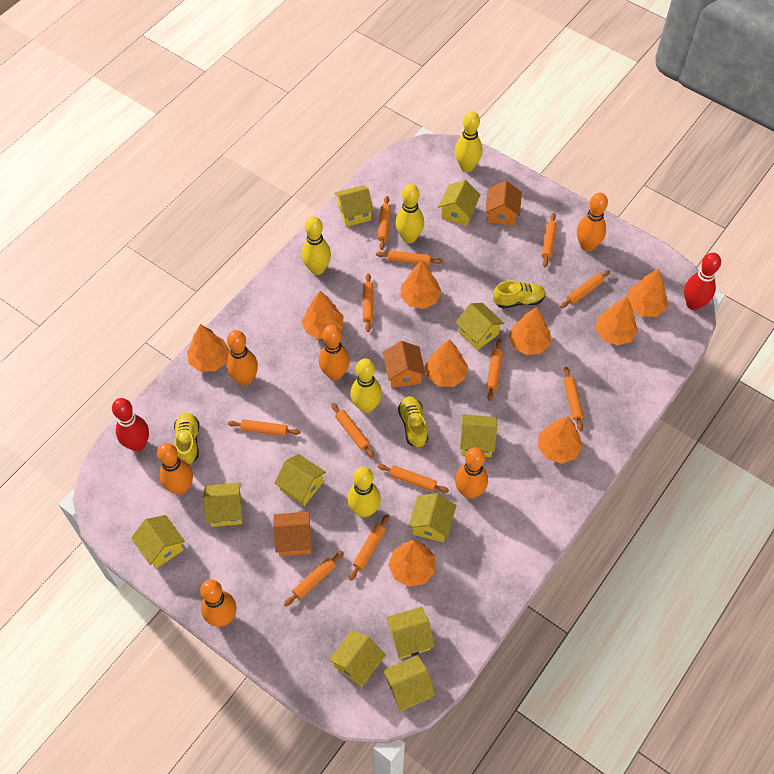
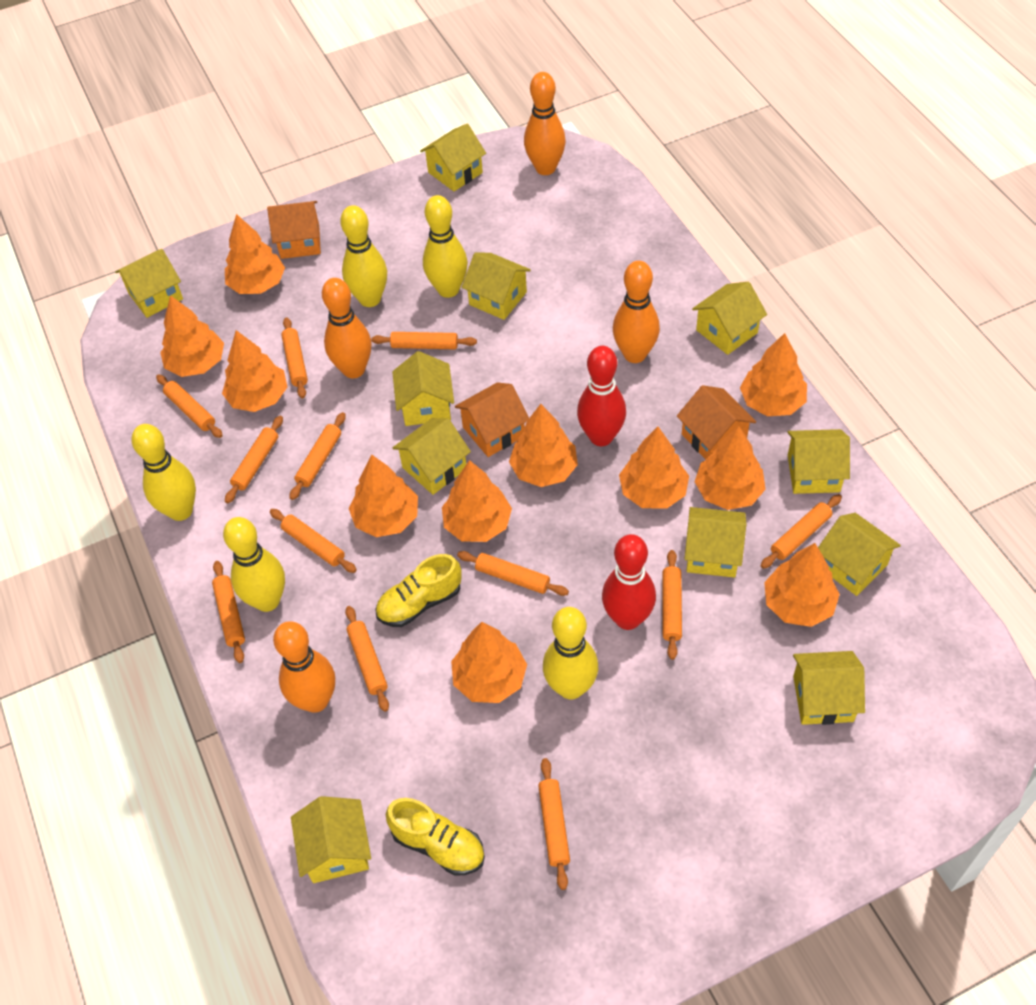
orange bowling pin: 6 -> 4
orange tree: 9 -> 11
yellow shoe: 3 -> 2

